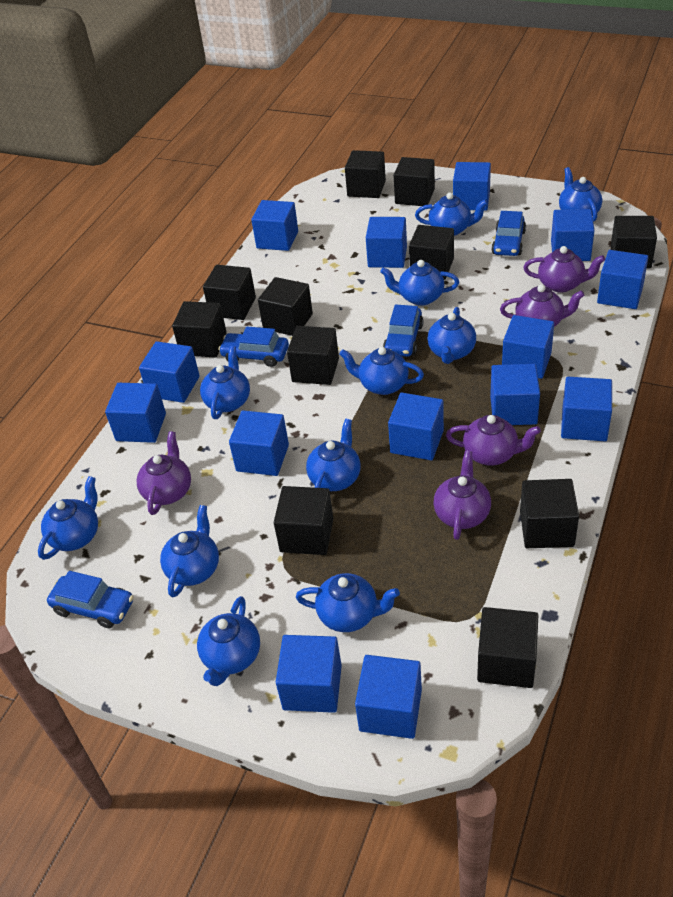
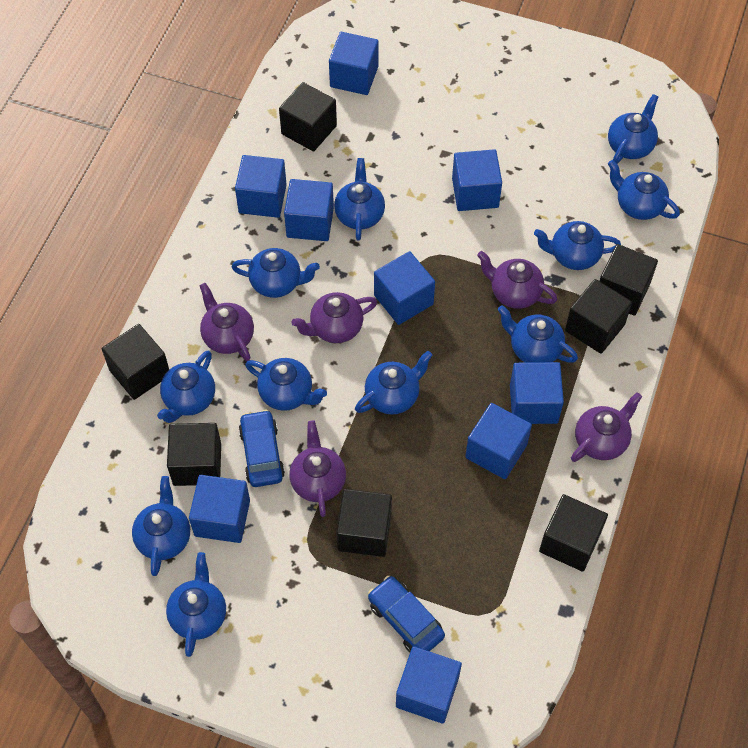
black cube: 11 -> 7
blue car: 4 -> 2
blue cube: 14 -> 9

